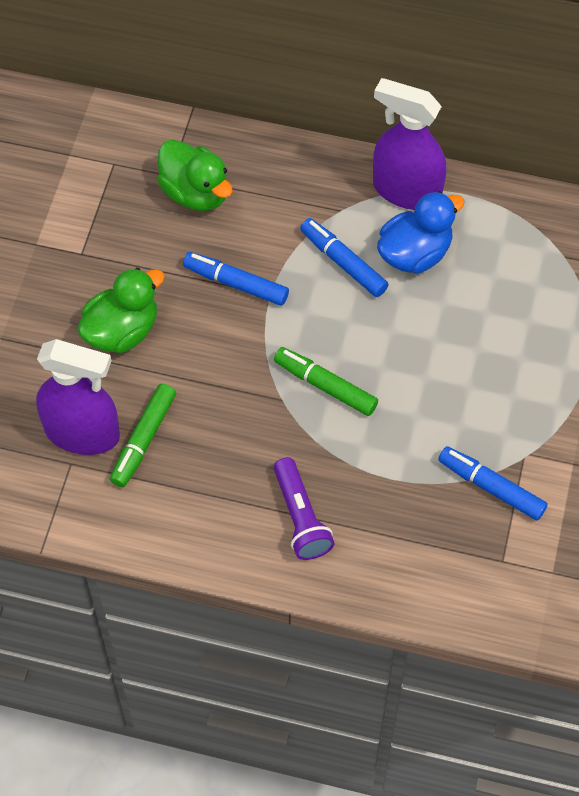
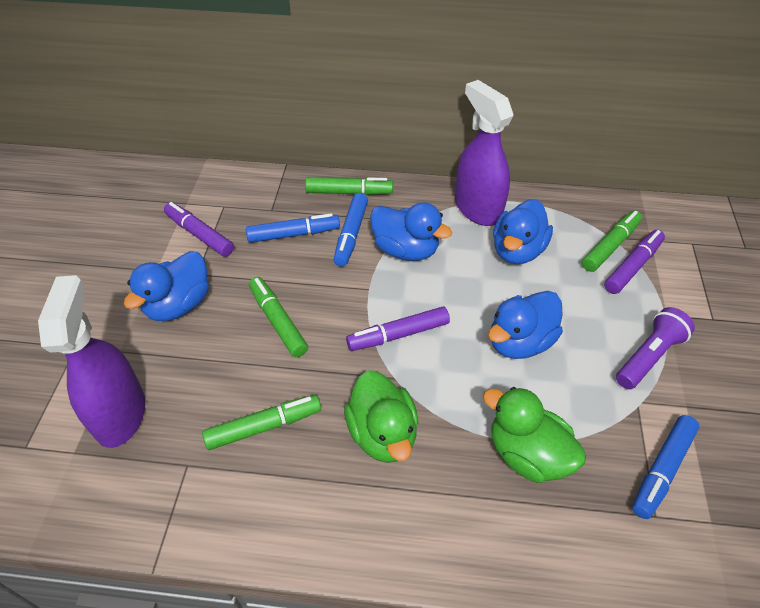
blue duck: 1 -> 4
green marker: 2 -> 4
purple marker: 0 -> 3

